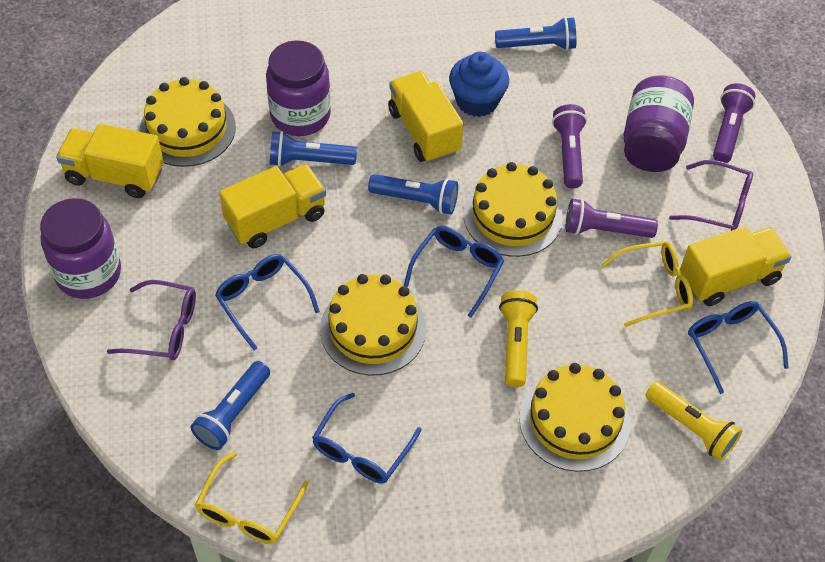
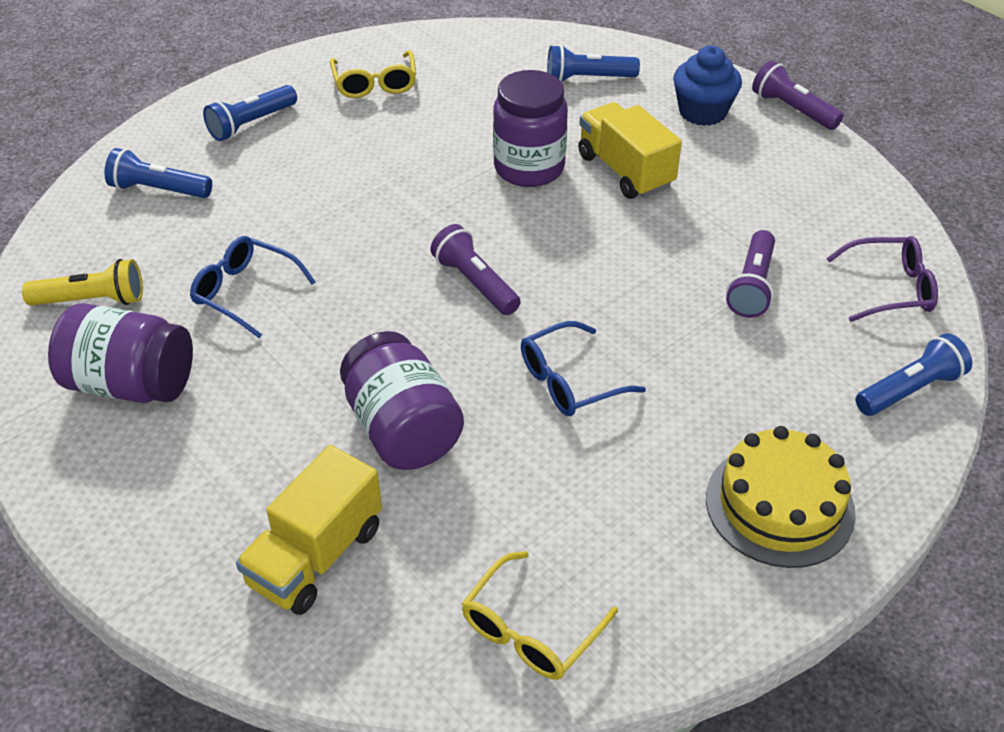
blue glasses: 4 -> 2
purple glasses: 2 -> 1
yellow cake: 4 -> 1
yellow flashlight: 2 -> 1
yellow truck: 4 -> 2

